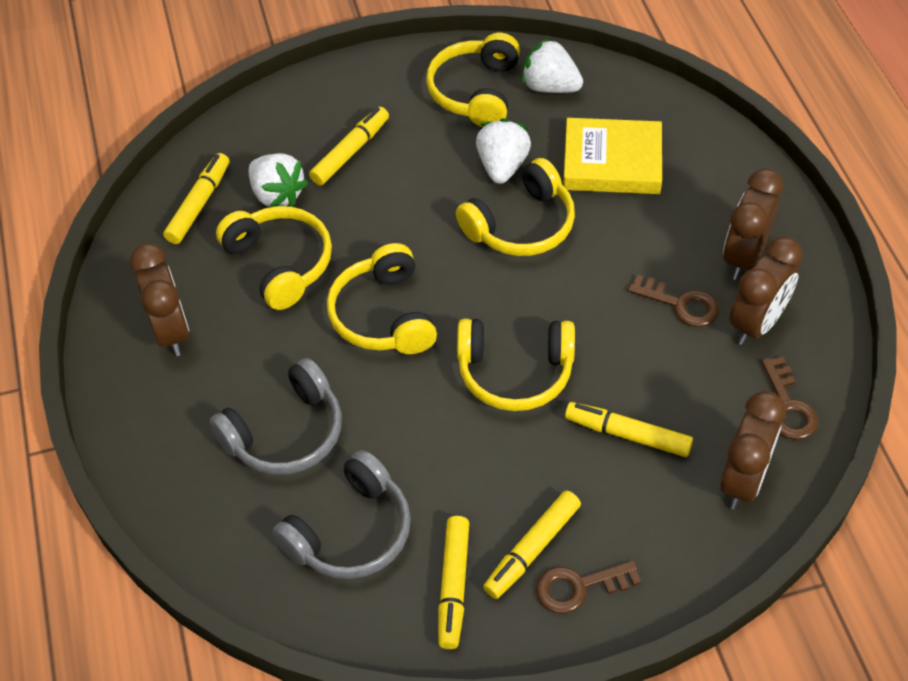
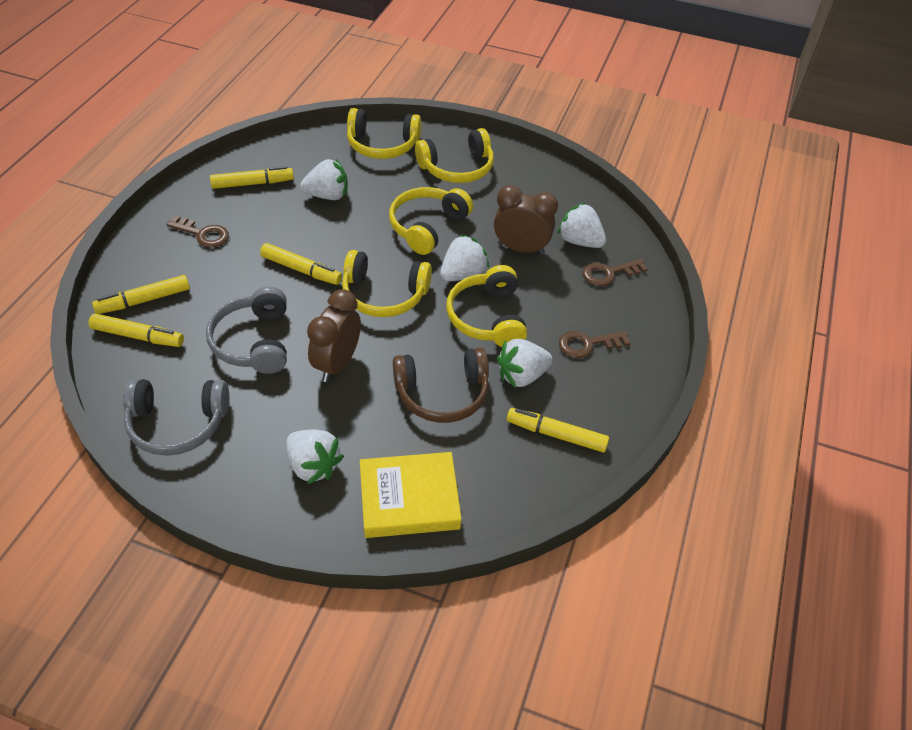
brown clock: 4 -> 2
brown headphones: 0 -> 1
white strawberry: 3 -> 5

